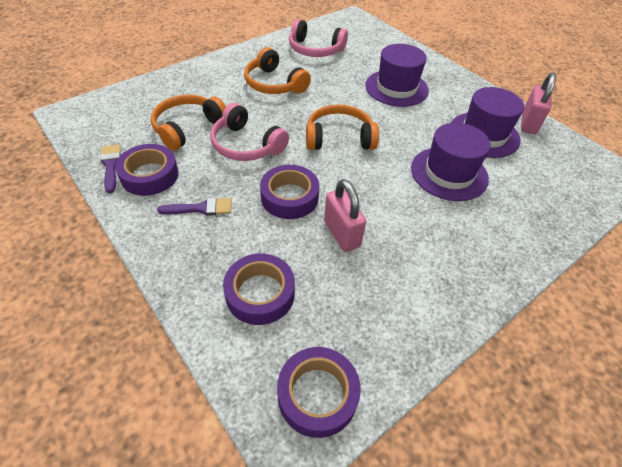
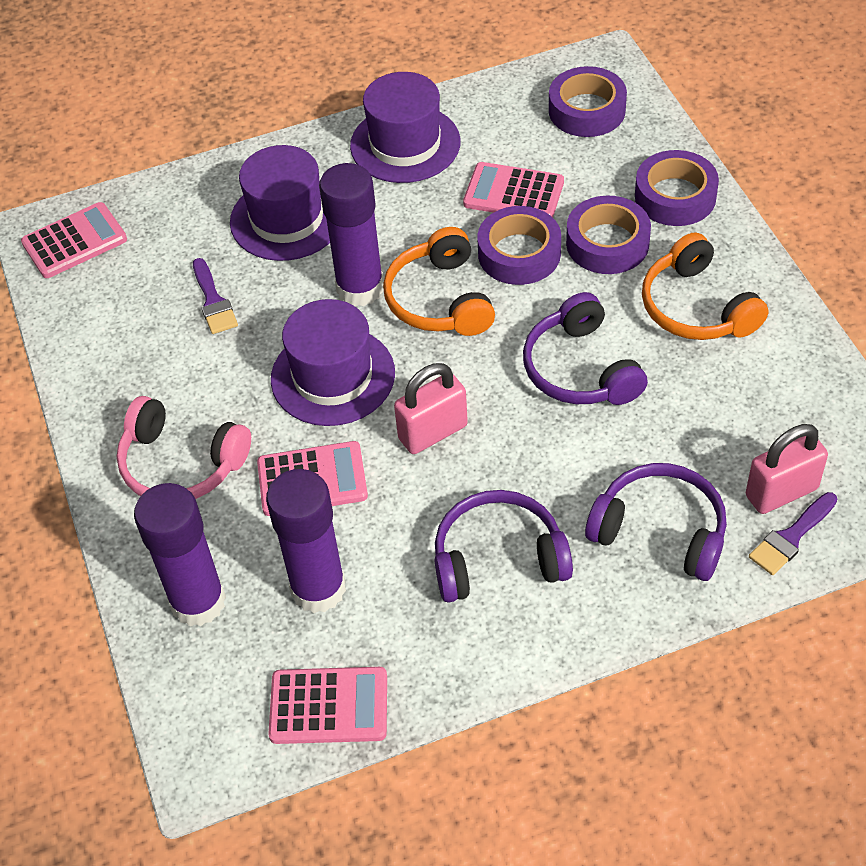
orange headphones: 3 -> 2
pink calculator: 0 -> 4
pink headphones: 2 -> 1
purple glue stick: 0 -> 3
purple headphones: 0 -> 3

